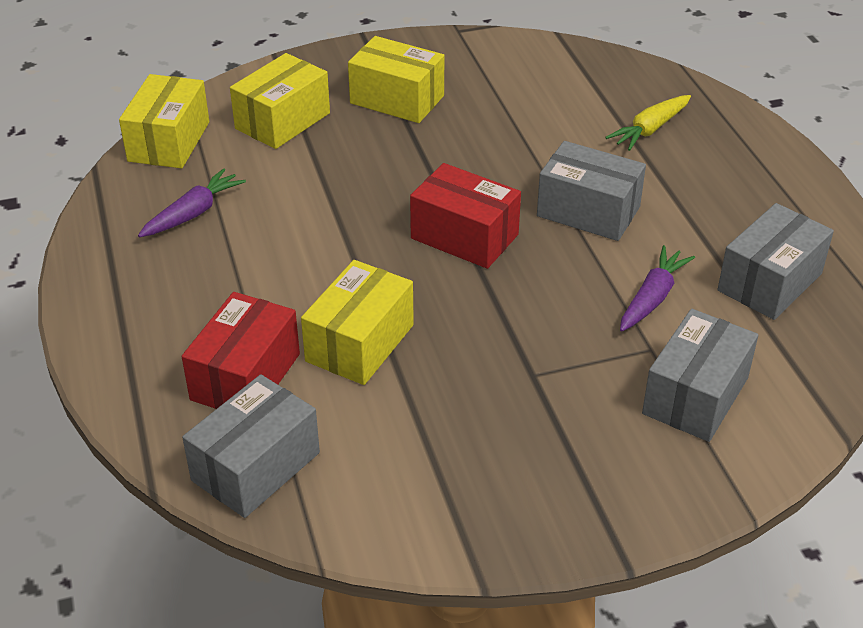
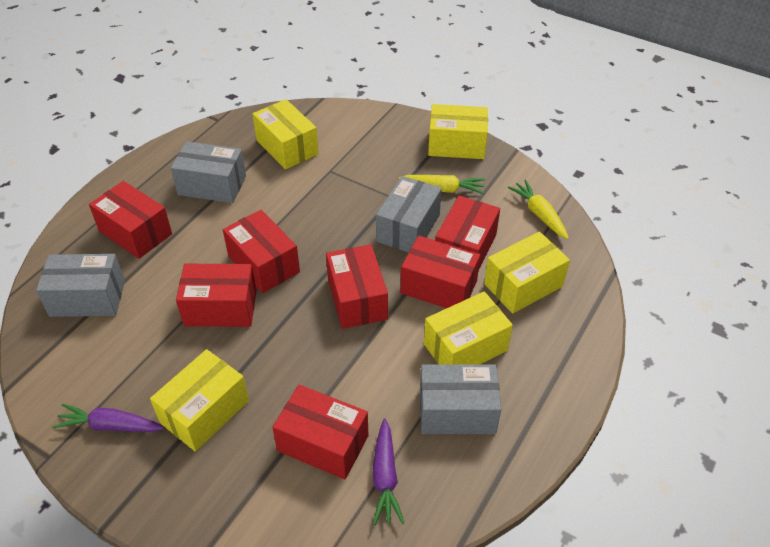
red box: 2 -> 7
yellow box: 4 -> 5
yellow carrot: 1 -> 2

